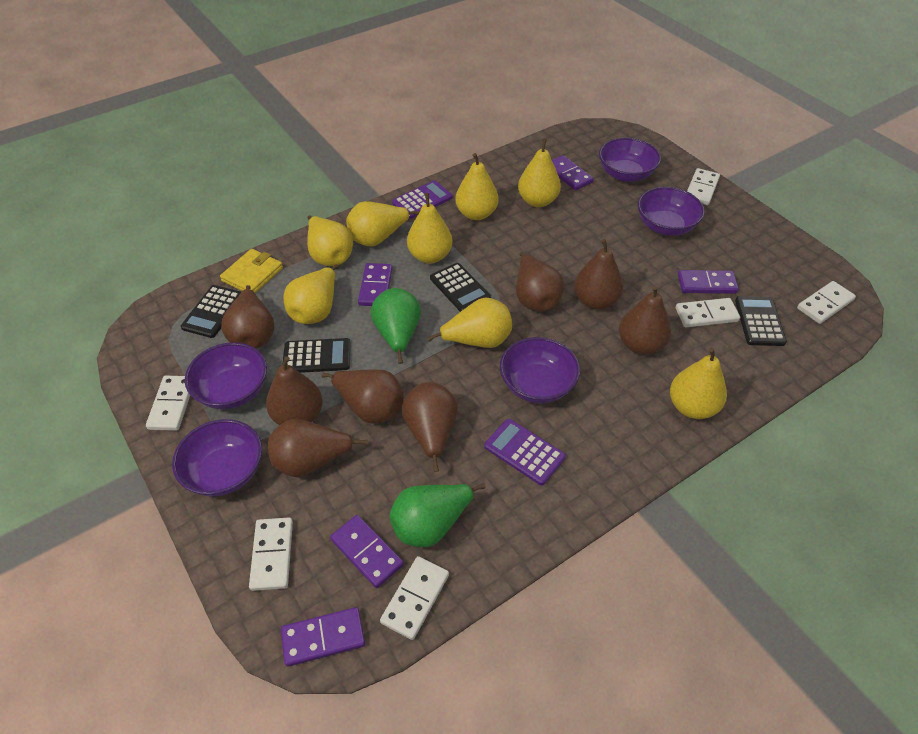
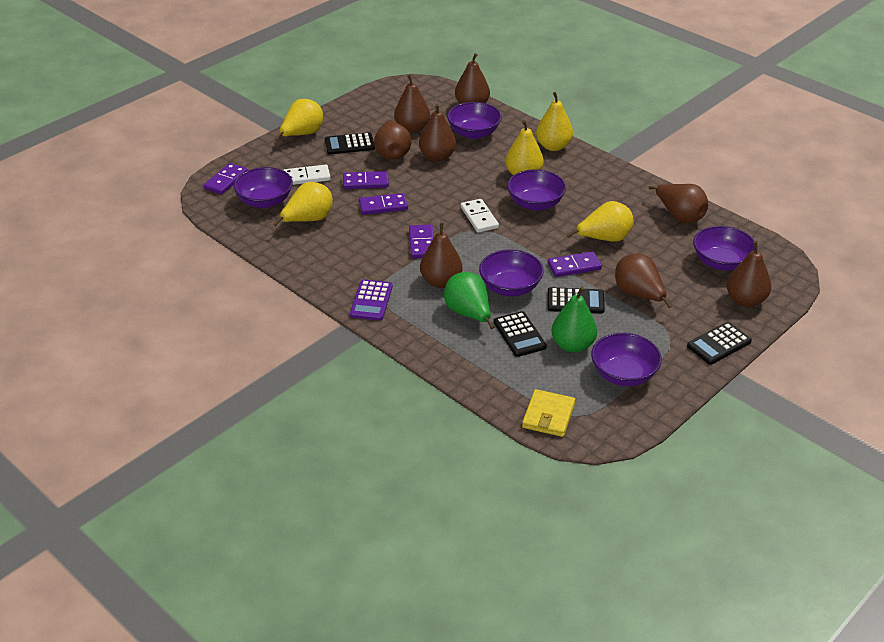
purple bowl: 5 -> 6
purple calculator: 2 -> 1
white domino: 6 -> 2
yellow pear: 8 -> 5

